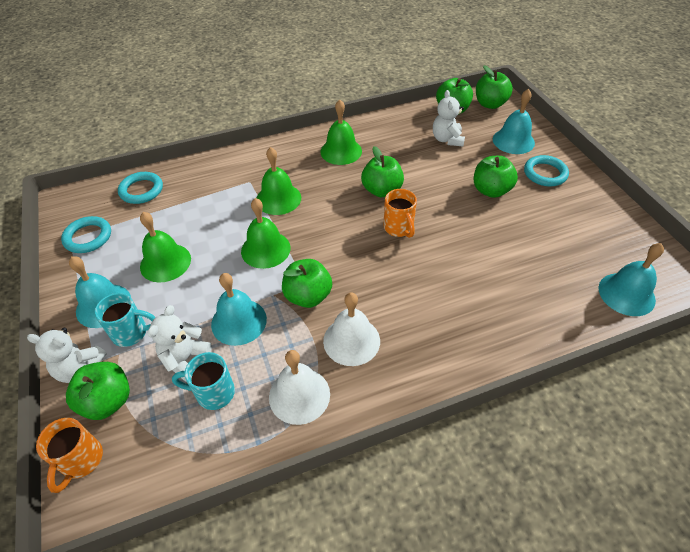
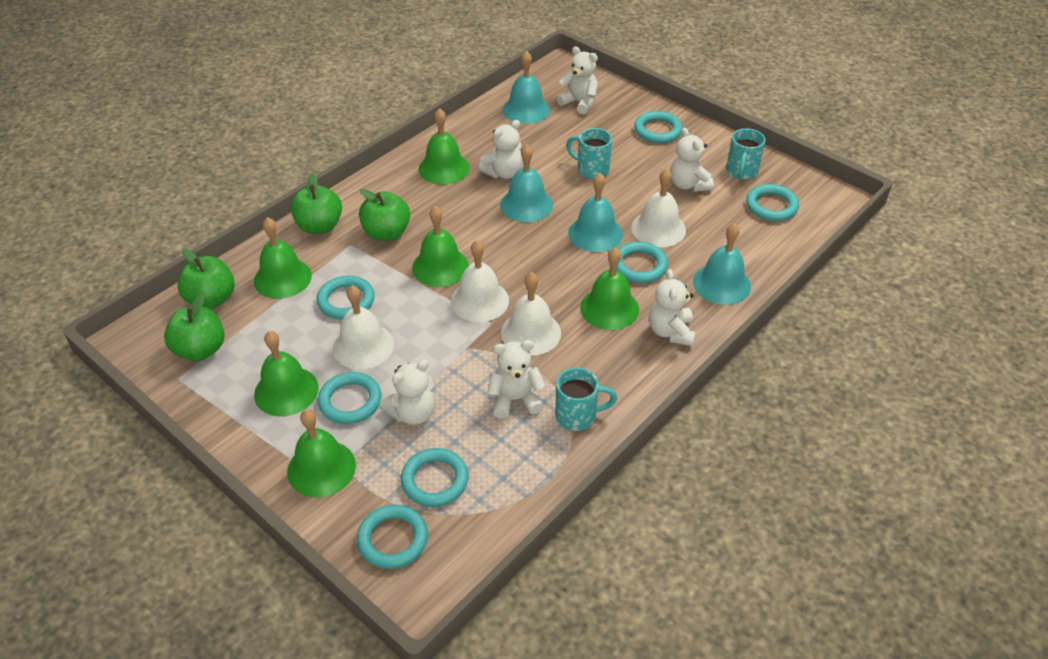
green apple: 6 -> 4
green bell: 4 -> 6
orange mug: 2 -> 0
turquoise mug: 2 -> 3
turquoise ring: 3 -> 7
white bell: 2 -> 4
white teddy bear: 3 -> 6

